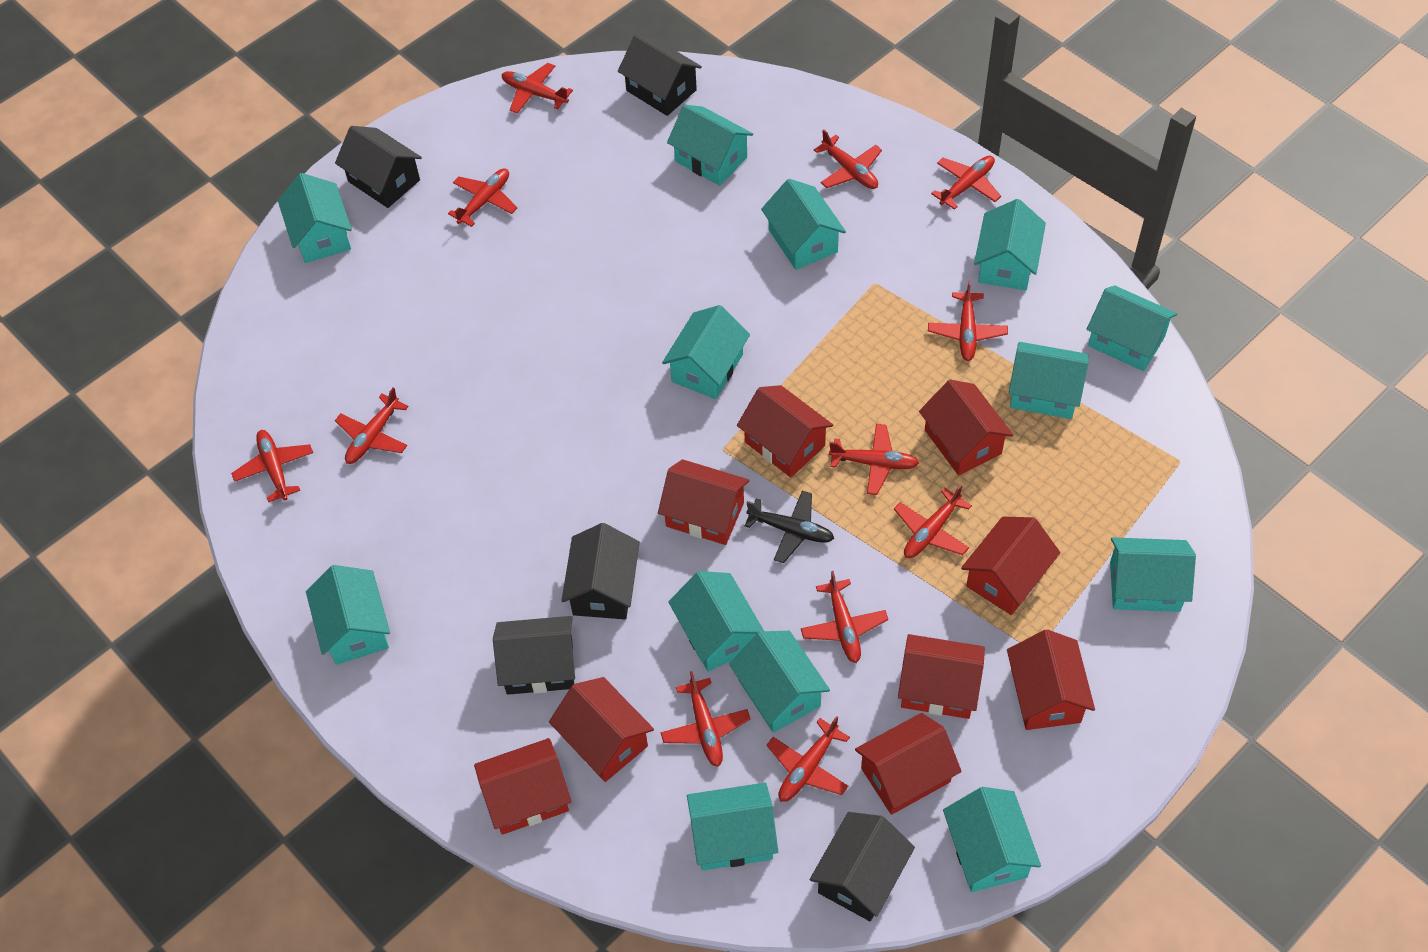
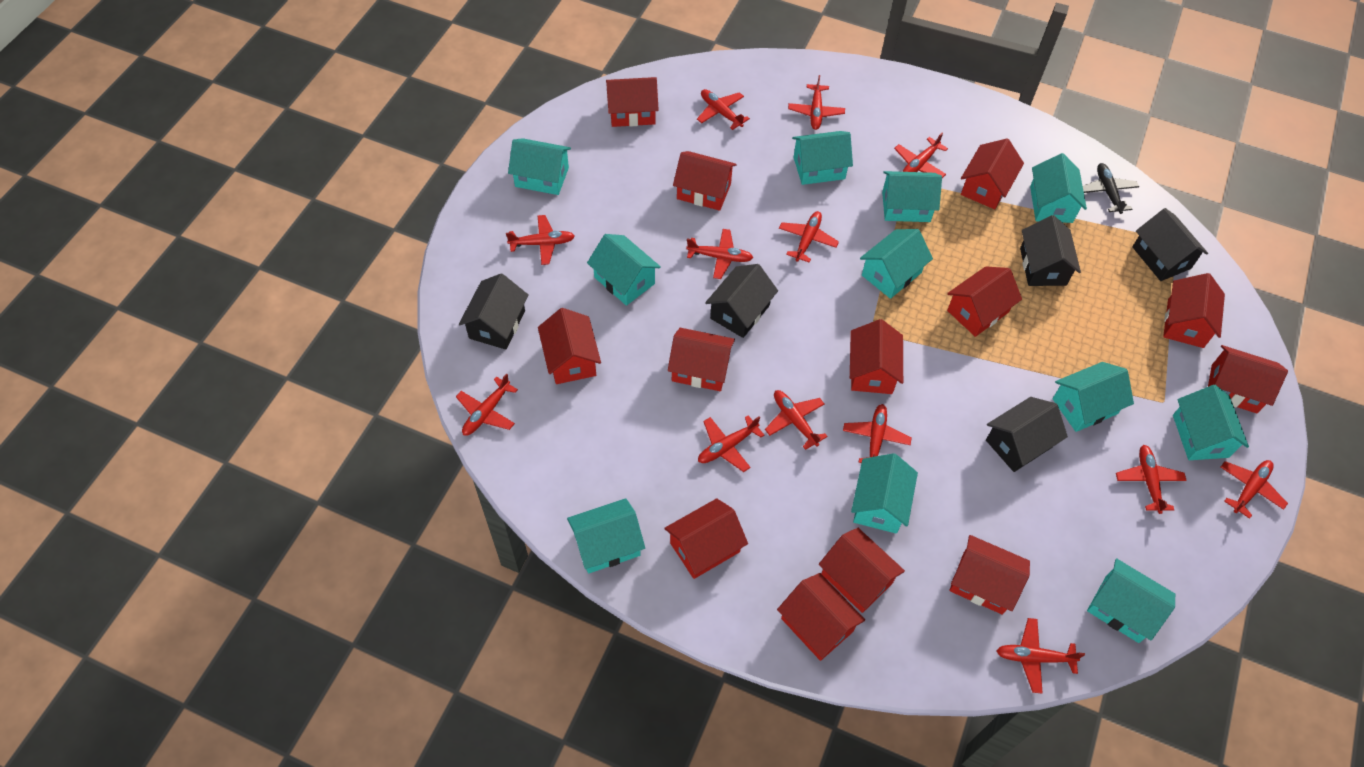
red house: 9 -> 13
red plane: 12 -> 13
turquoise house: 13 -> 11

